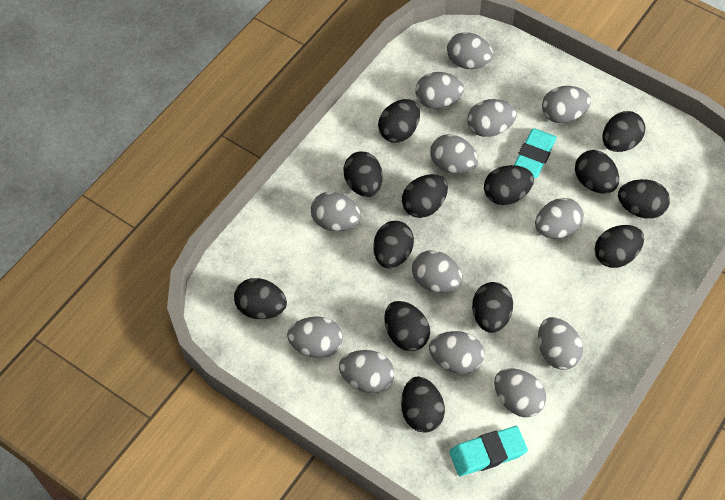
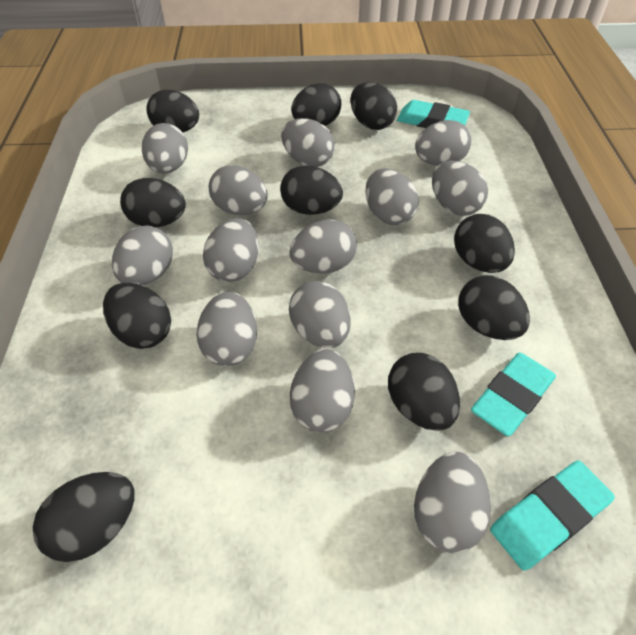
black egg: 13 -> 10
turquoise eraser: 2 -> 3

